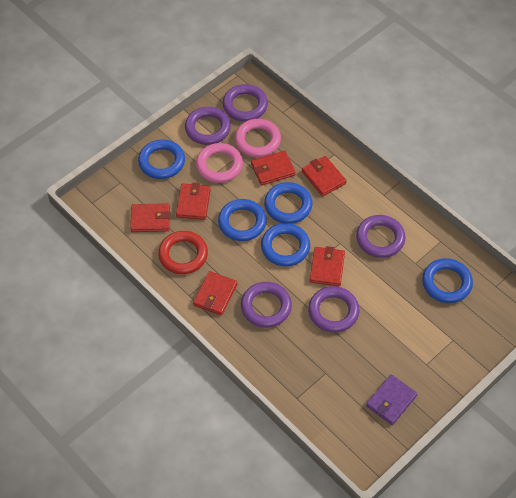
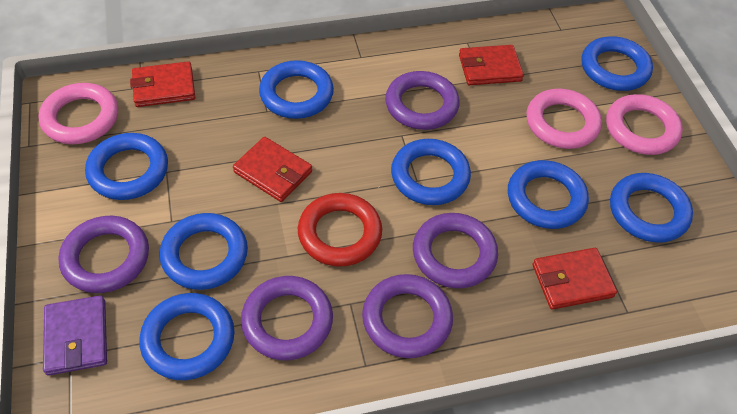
blue ring: 5 -> 8
pink ring: 2 -> 3
red wallet: 6 -> 4

